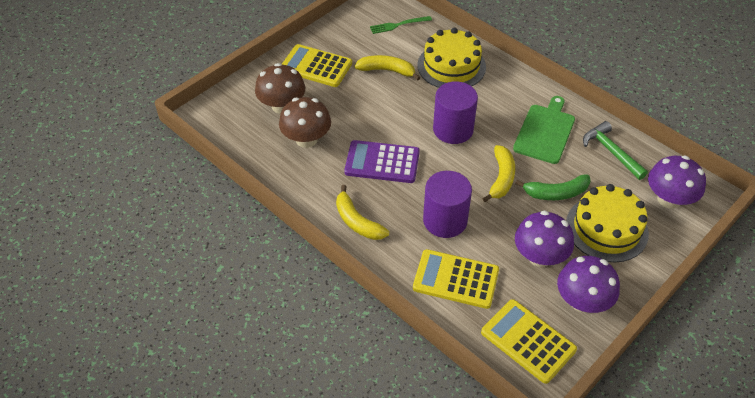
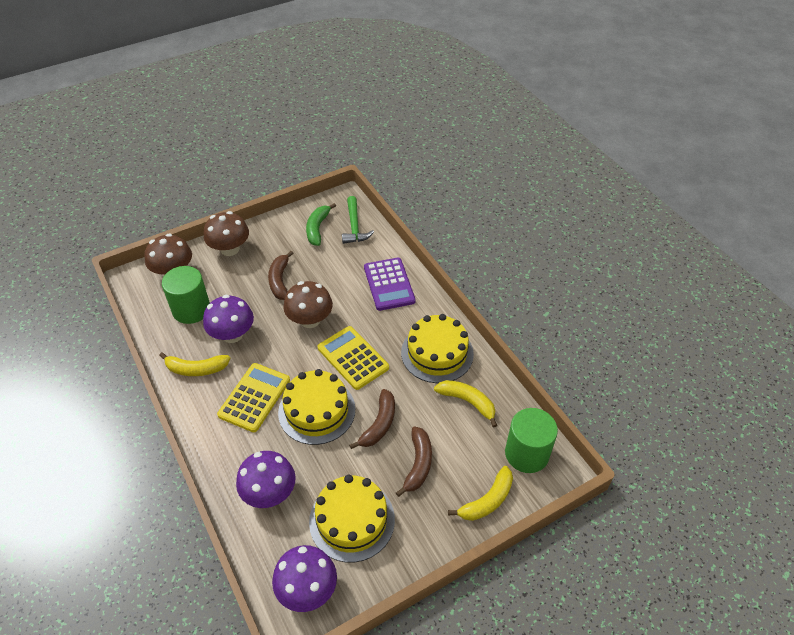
brown banana: 0 -> 3
brown mushroom: 2 -> 3
green cutting board: 1 -> 0
green cylinder: 0 -> 2
green fork: 1 -> 0
purple cylinder: 2 -> 0
yellow cake: 2 -> 3
yellow calculator: 3 -> 2

